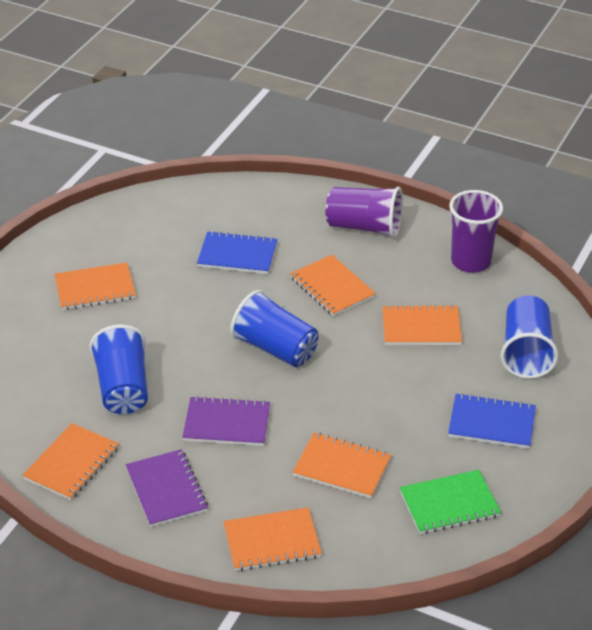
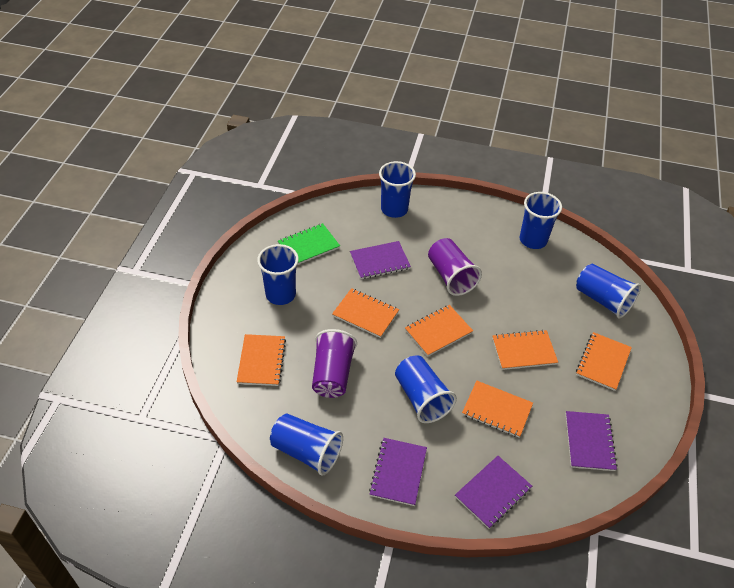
blue cup: 3 -> 6
blue notebook: 2 -> 0
purple notebook: 2 -> 4

